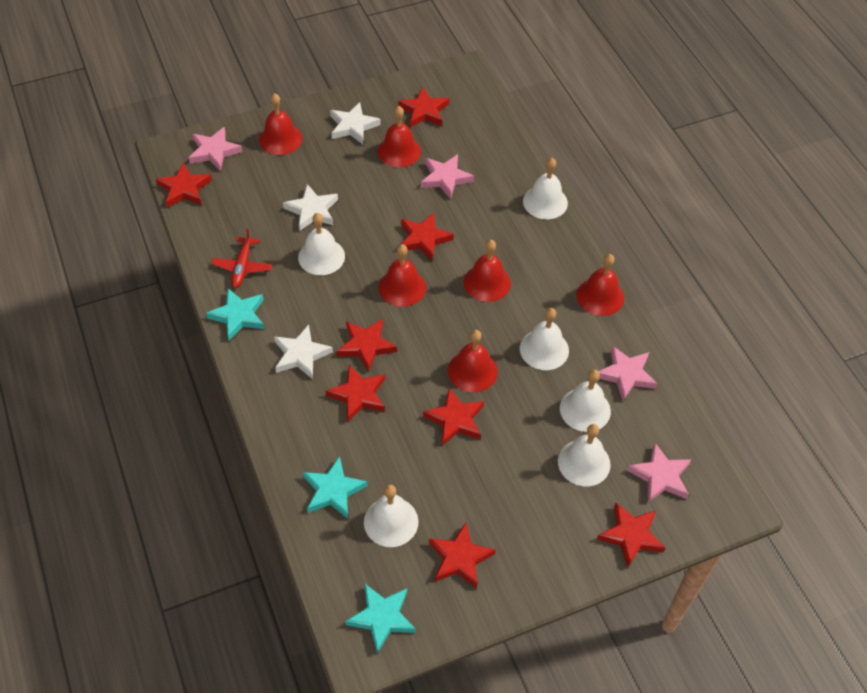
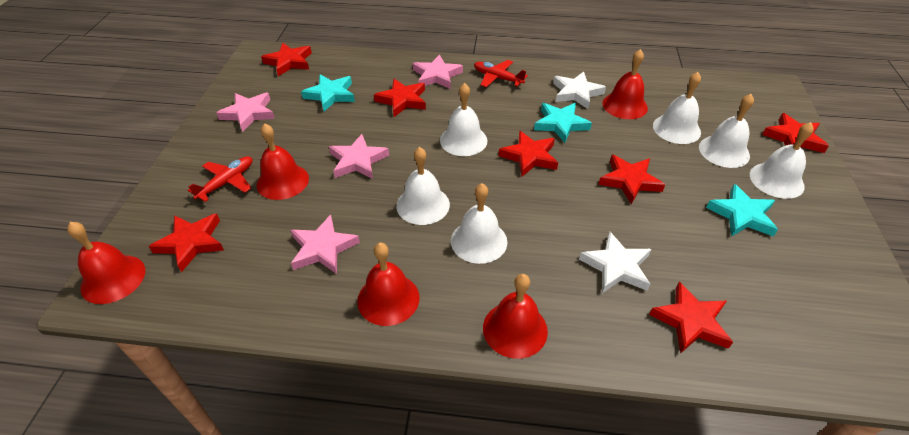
red bell: 6 -> 5
red plane: 1 -> 2
red star: 8 -> 7
white star: 3 -> 2

